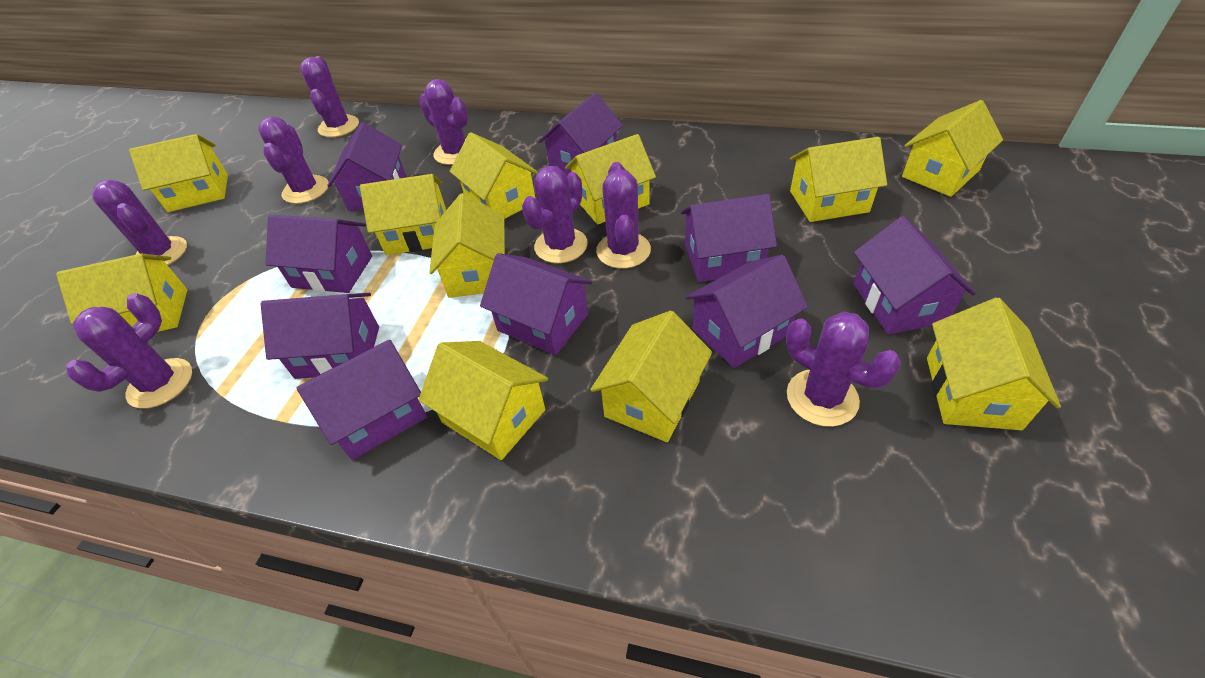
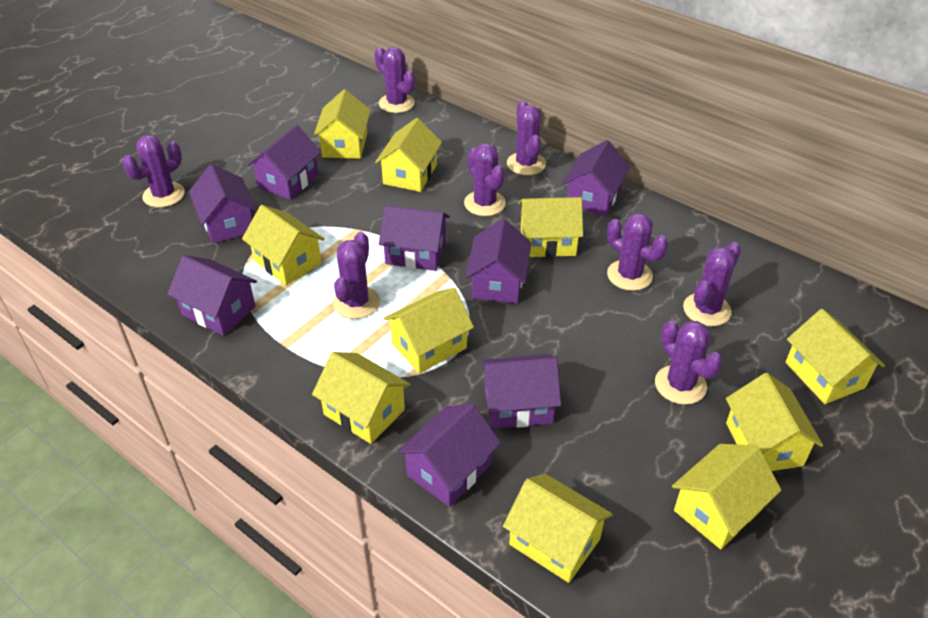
purple house: 9 -> 8
yellow house: 11 -> 10

